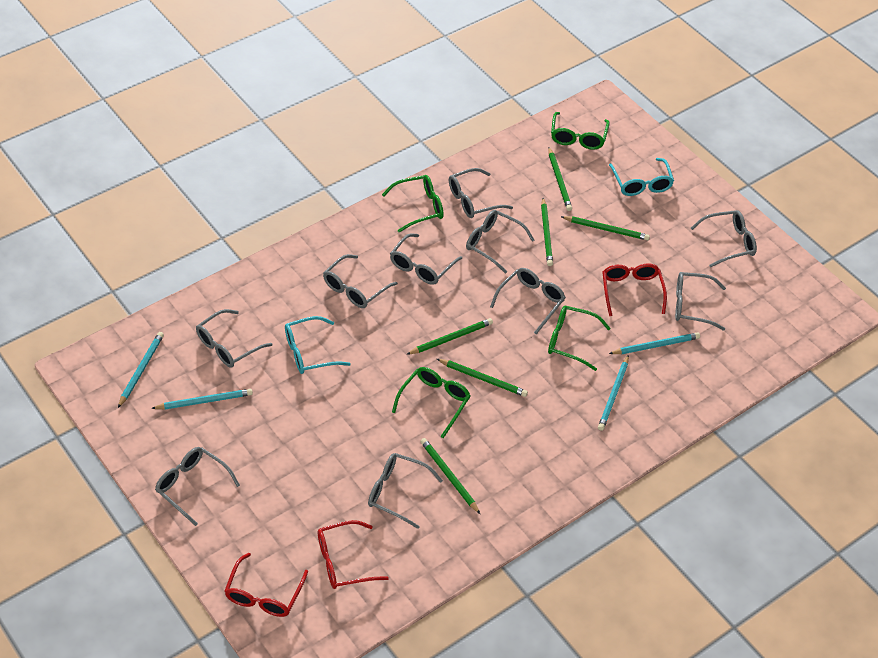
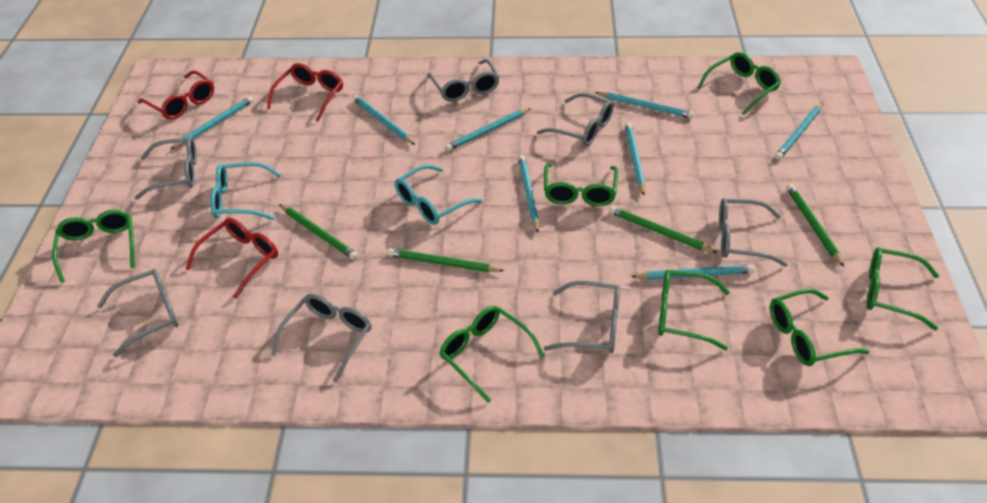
green glasses: 4 -> 7
green pencil: 6 -> 4
grey glasses: 10 -> 7
turquoise pencil: 4 -> 8

